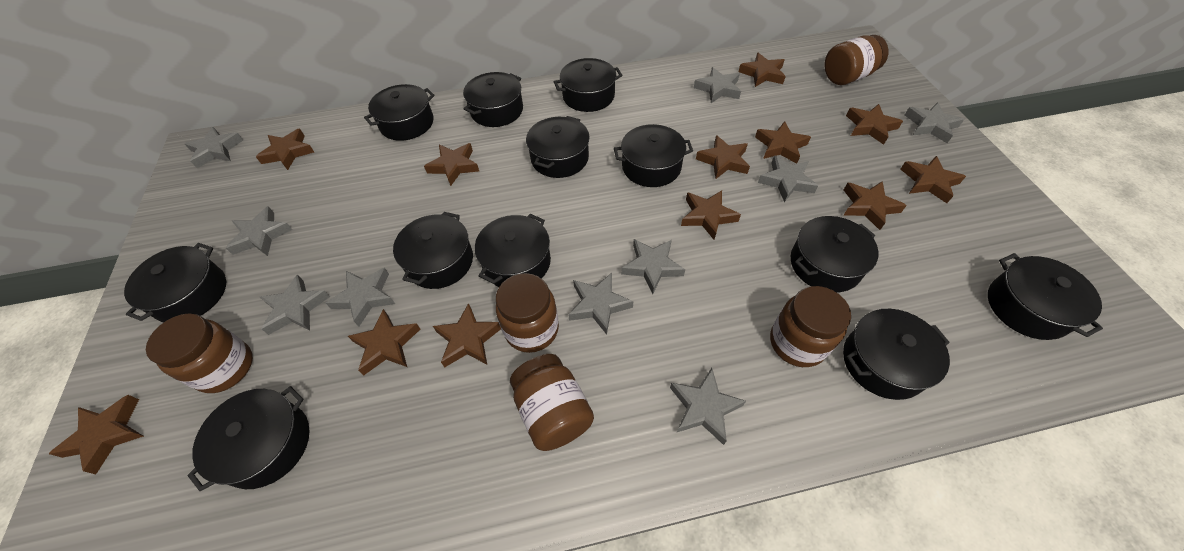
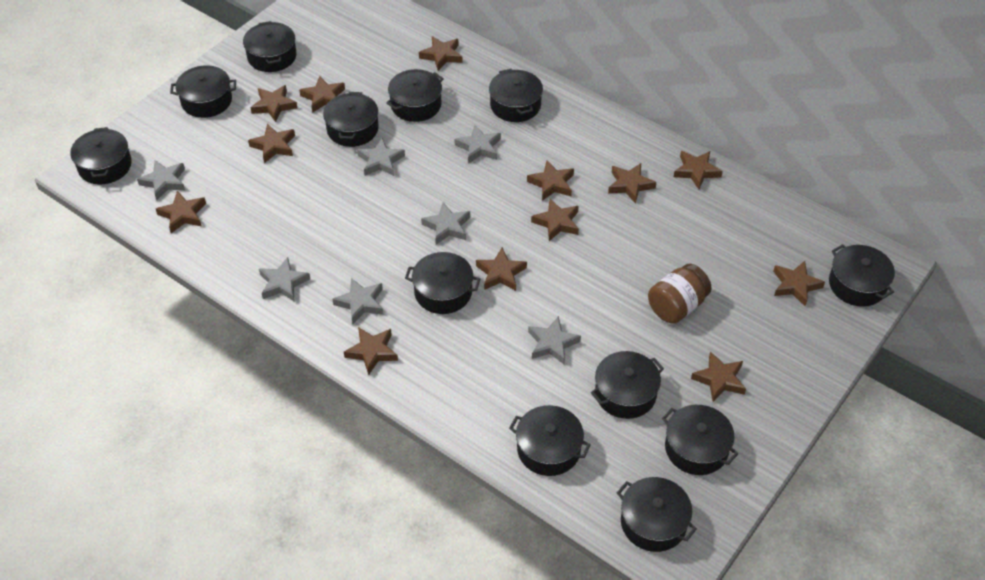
brown jar: 5 -> 1
brown star: 12 -> 13
grey star: 10 -> 7

